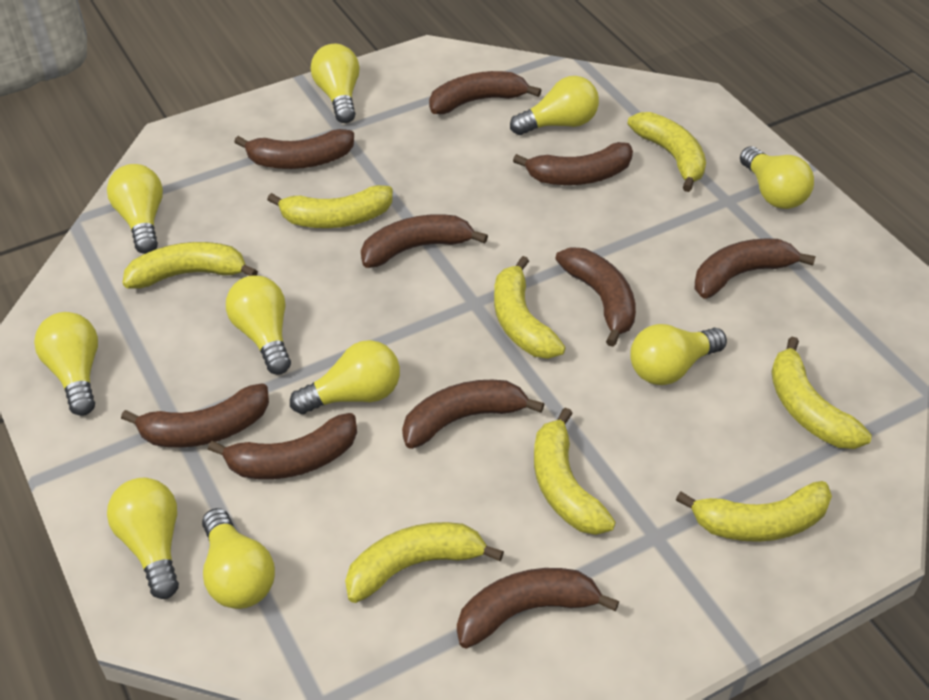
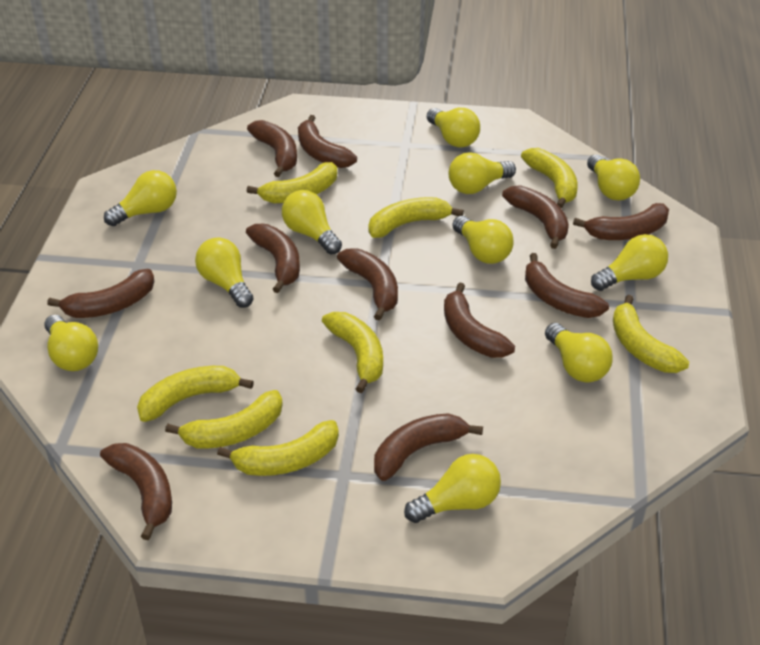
brown banana: 10 -> 11
yellow light bulb: 10 -> 11

